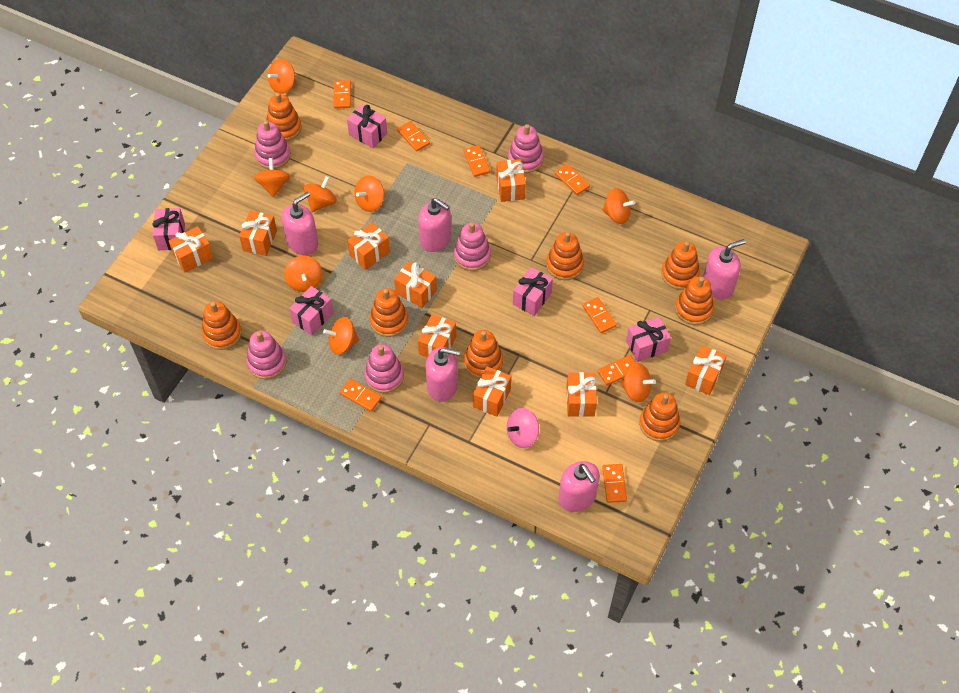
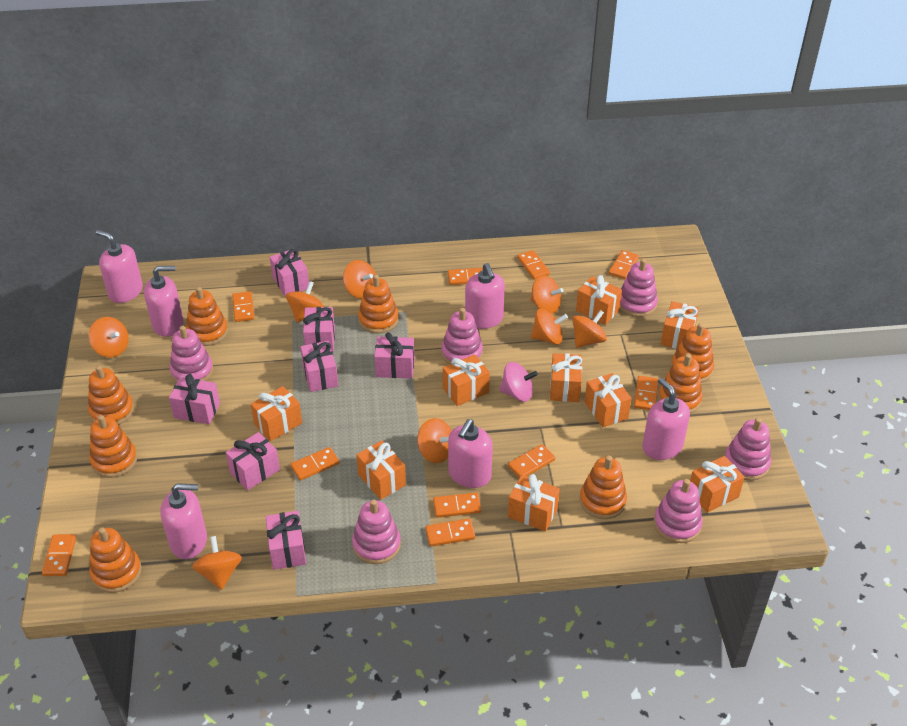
orange domino: 8 -> 10
pink gift: 5 -> 7
pink soap dispenser: 5 -> 6
pink stacking toy: 5 -> 6

